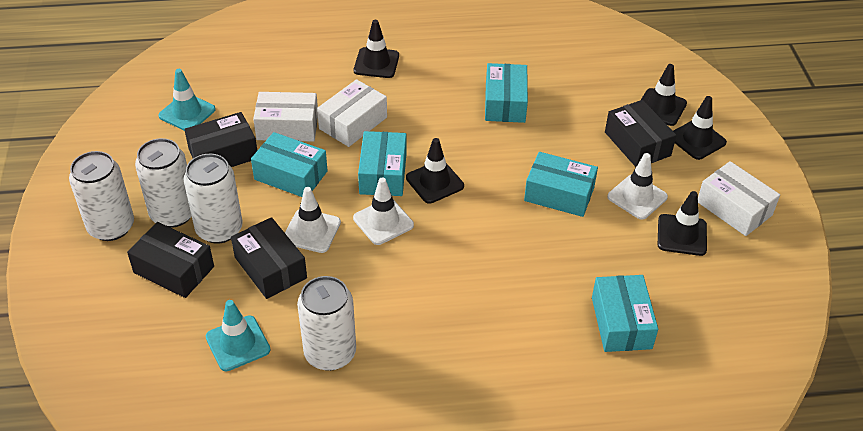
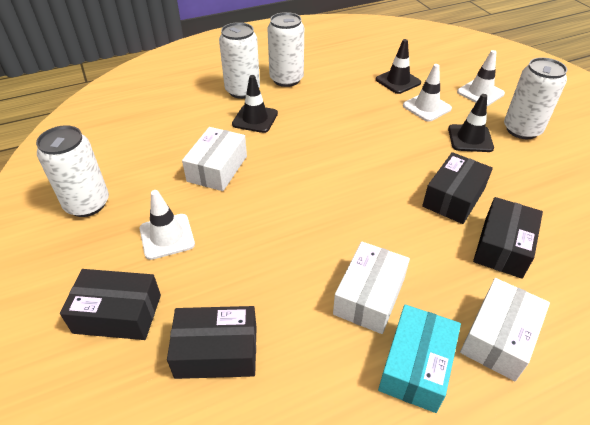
black traffic cone: 5 -> 3
turquoise box: 5 -> 1
turquoise traffic cone: 2 -> 0

